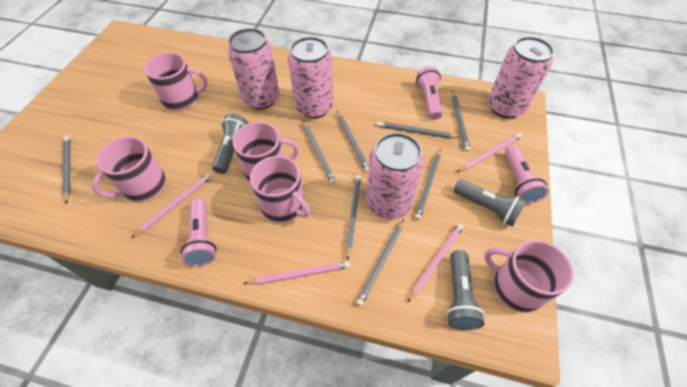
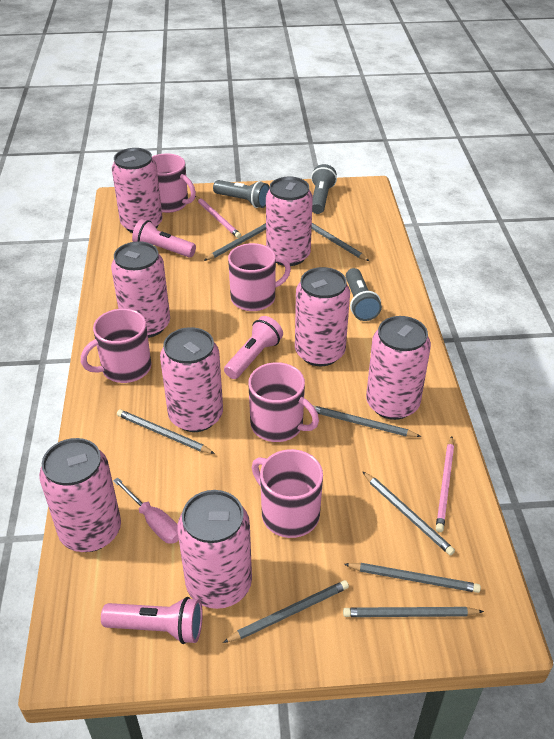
pink can: 4 -> 8
pink pencil: 4 -> 2
pink screwdriver: 0 -> 1

